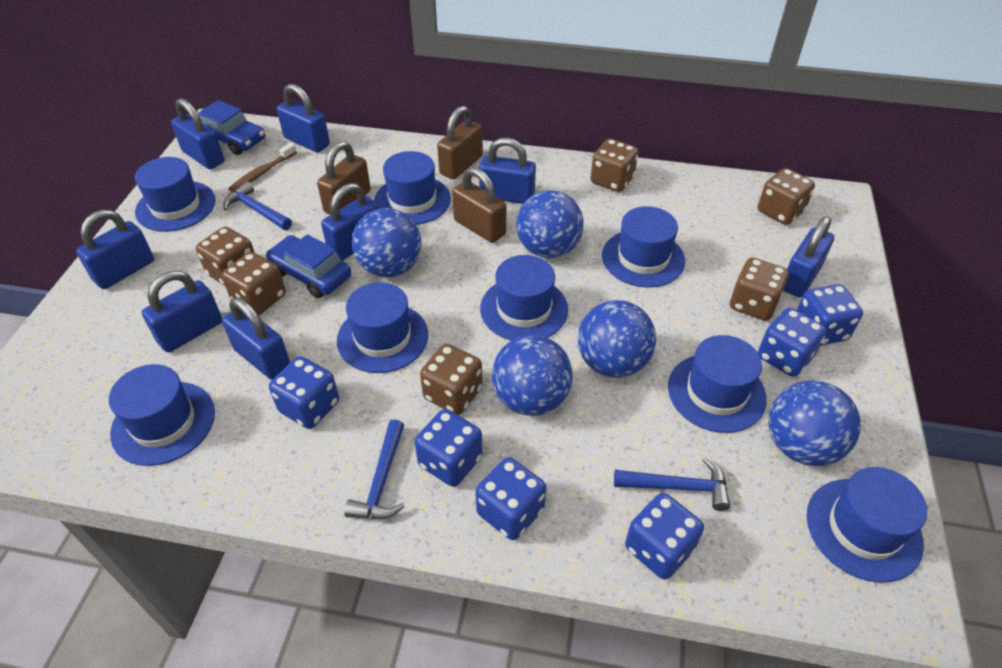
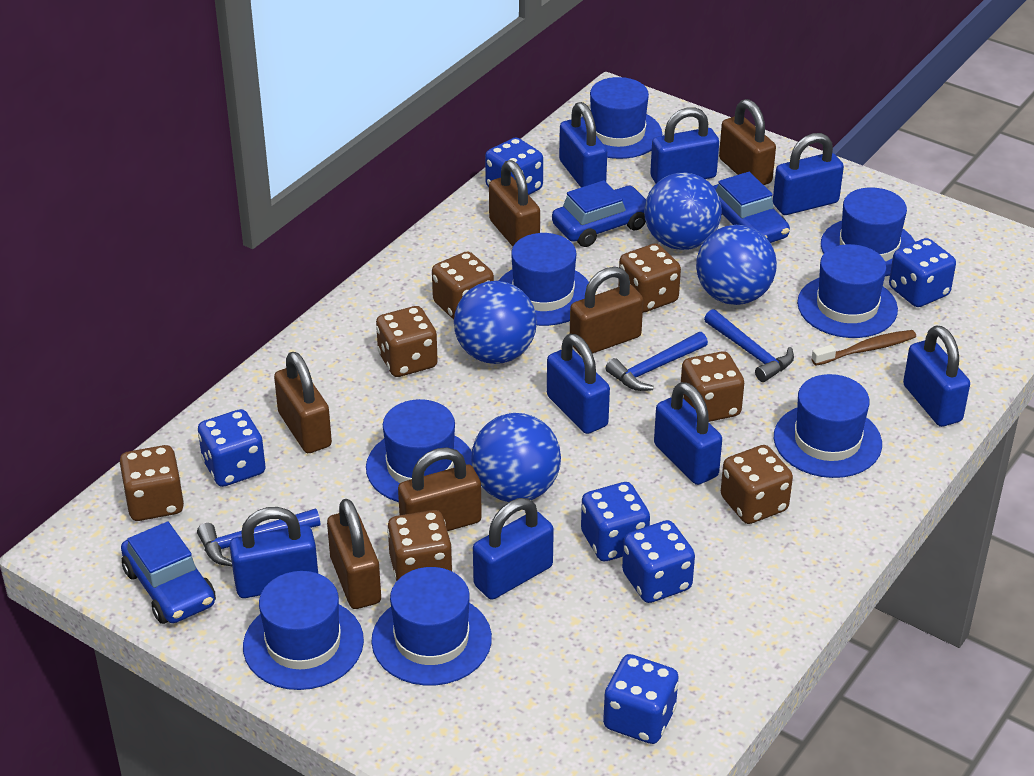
blue ball: 5 -> 4
blue car: 2 -> 3
brown dice: 6 -> 7
brown padlock: 3 -> 6

